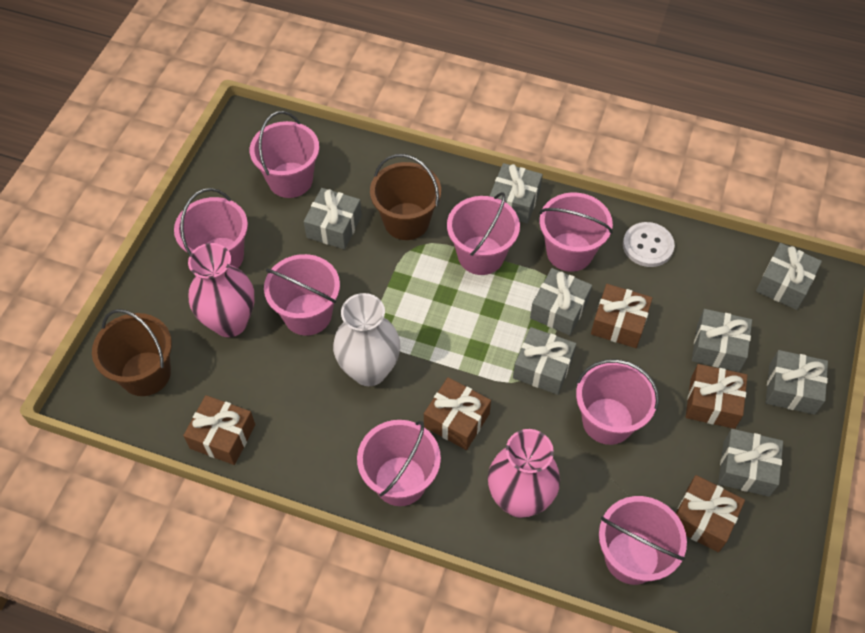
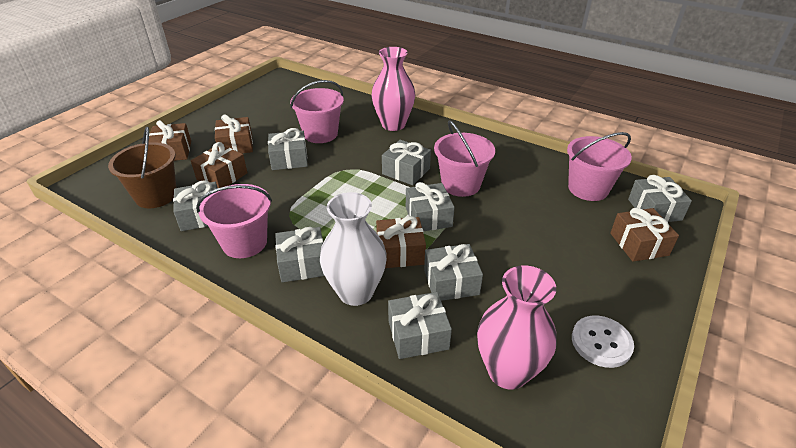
brown bucket: 2 -> 1
pink bucket: 8 -> 4

